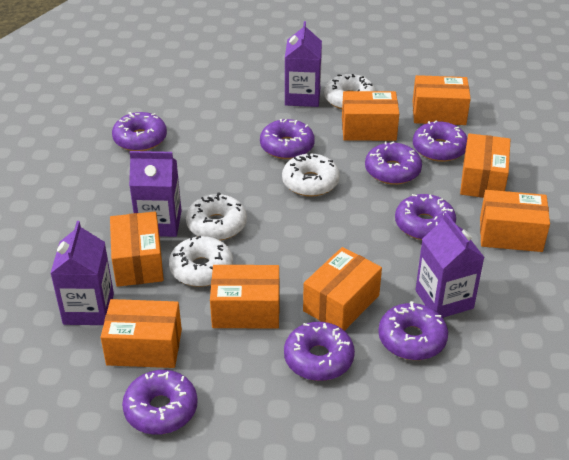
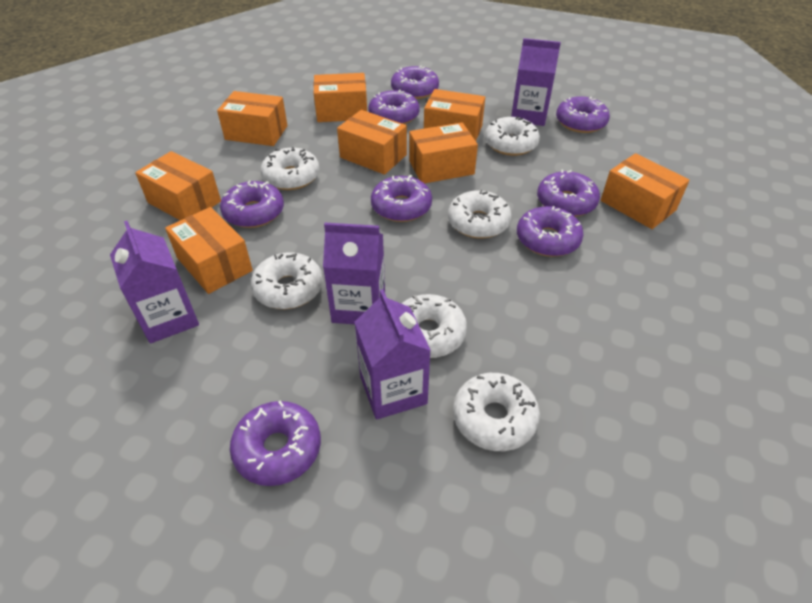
white donut: 4 -> 6

